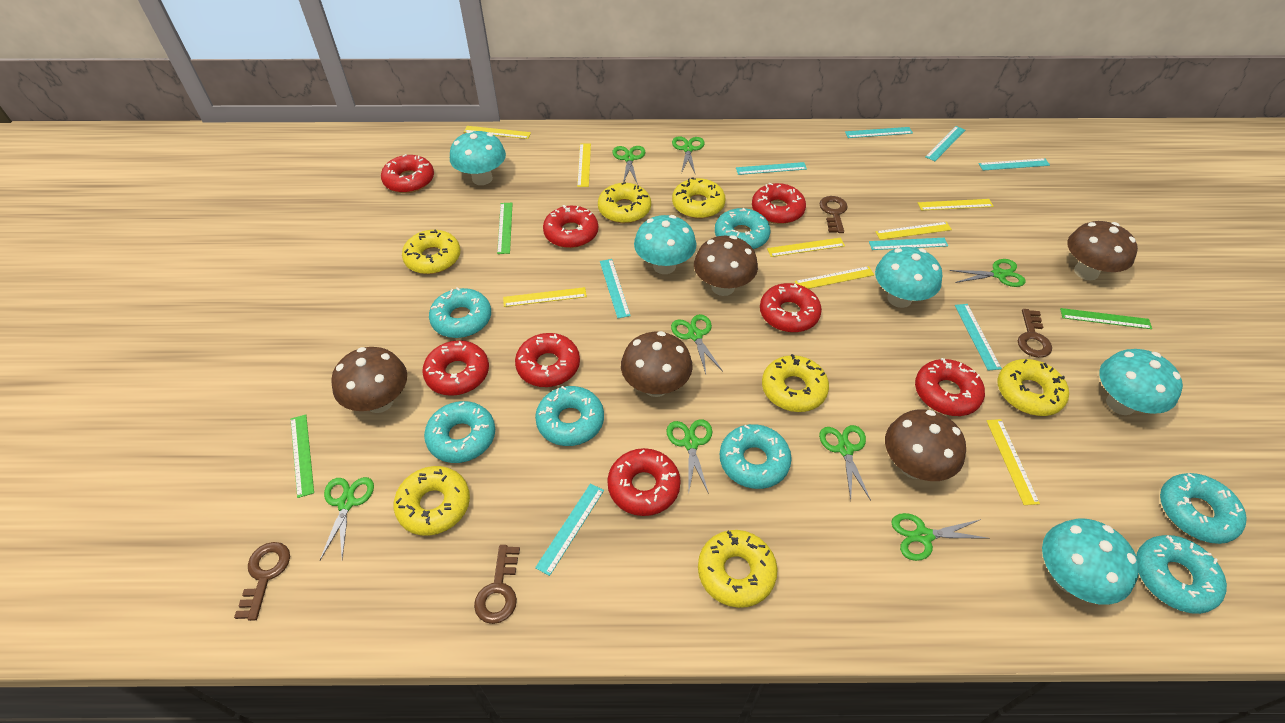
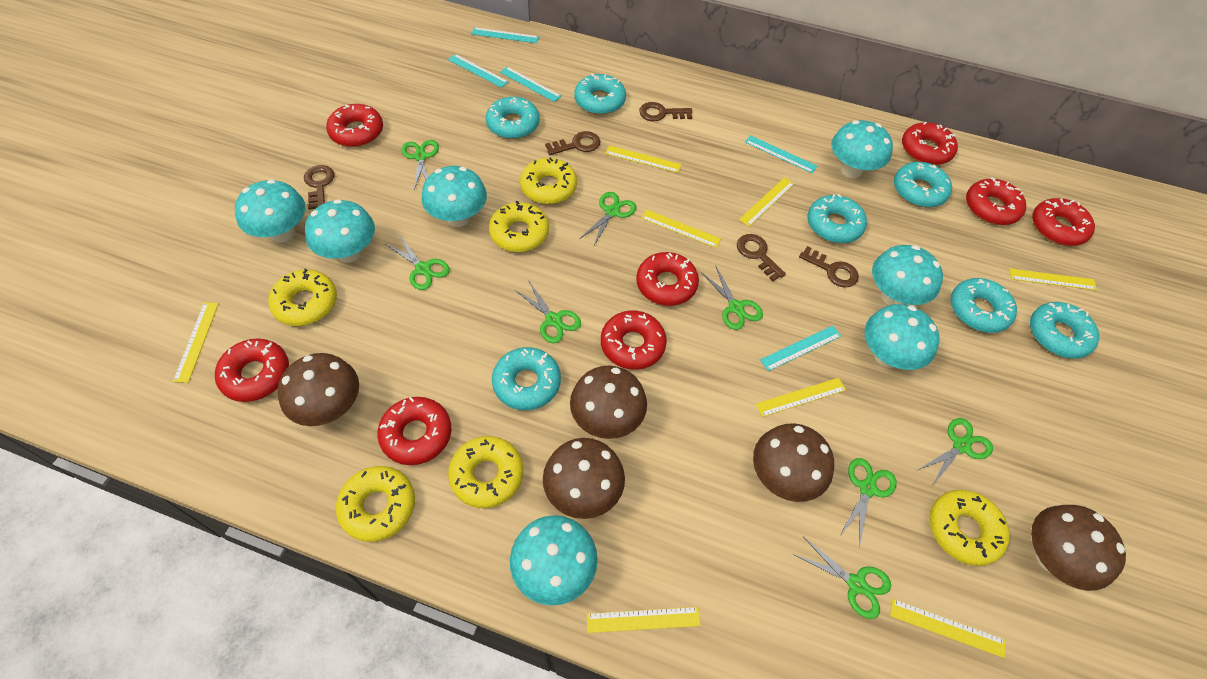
brown key: 4 -> 5
green ruler: 3 -> 0
turquoise mushroom: 5 -> 7
turquoise ruler: 8 -> 5
yellow donut: 7 -> 6

